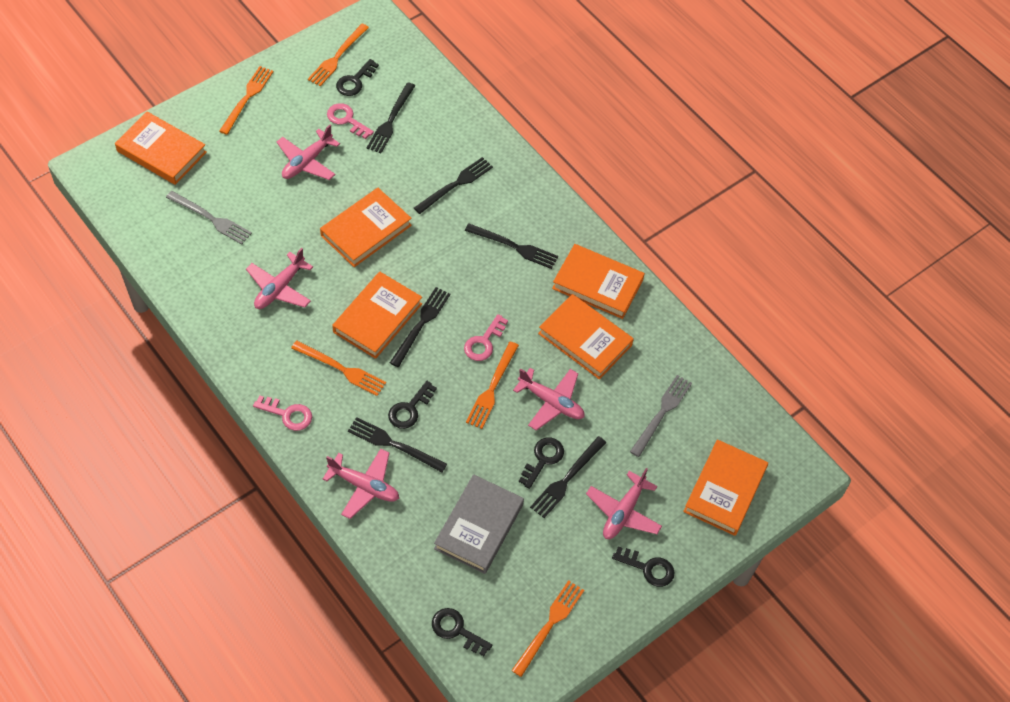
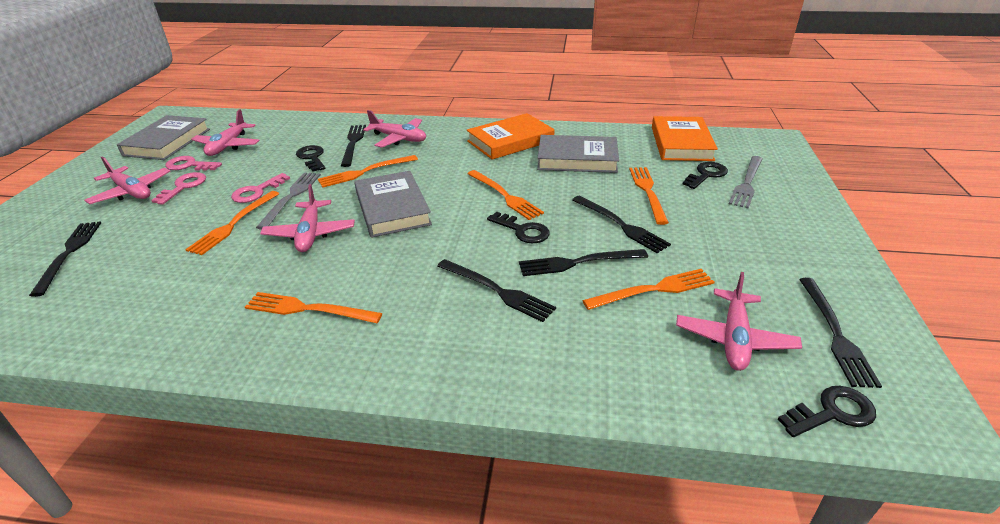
black key: 5 -> 4
grey book: 1 -> 3
orange book: 6 -> 2
orange fork: 5 -> 6

